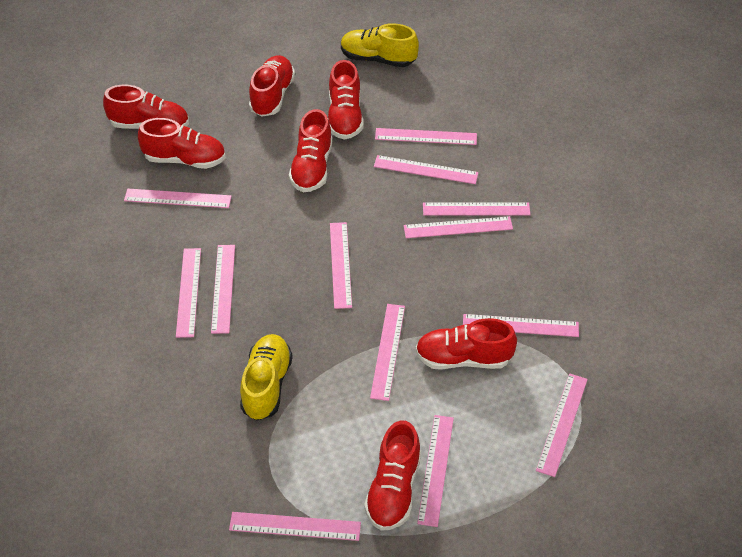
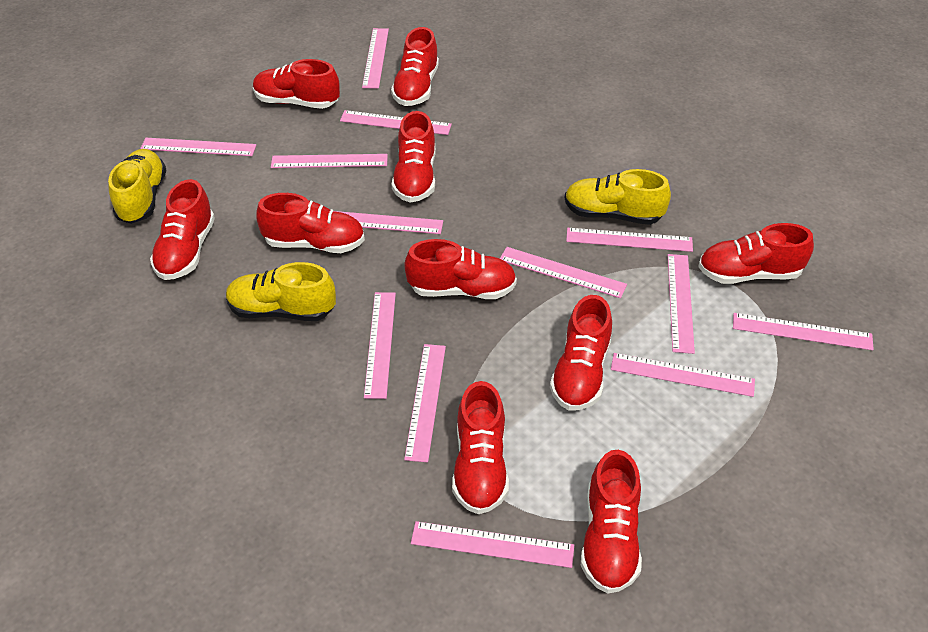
red shoe: 7 -> 10
yellow shoe: 2 -> 3

